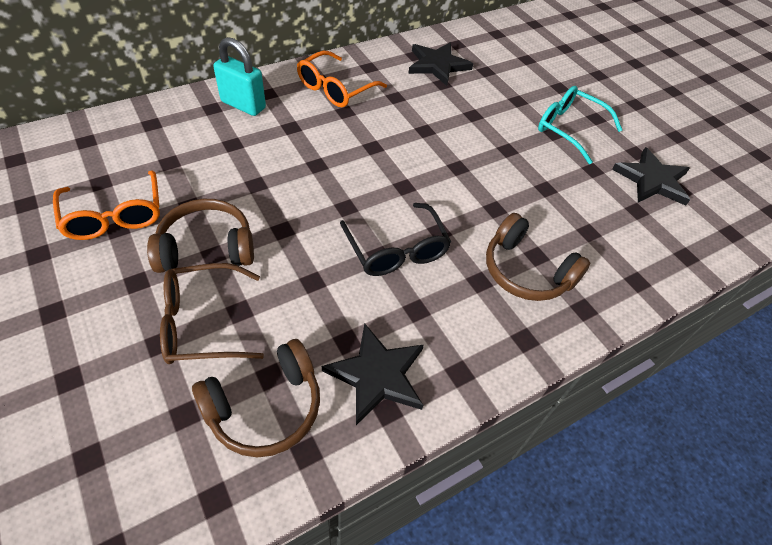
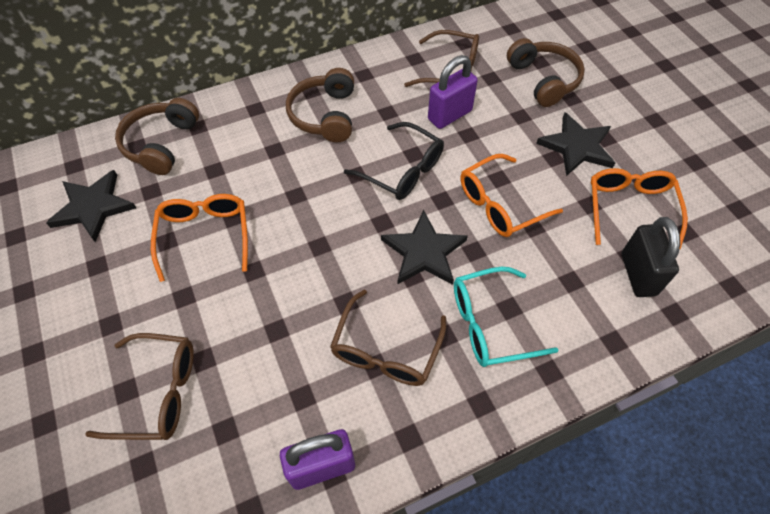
black padlock: 0 -> 1
brown glasses: 1 -> 3
orange glasses: 2 -> 3
purple padlock: 0 -> 2
turquoise padlock: 1 -> 0

